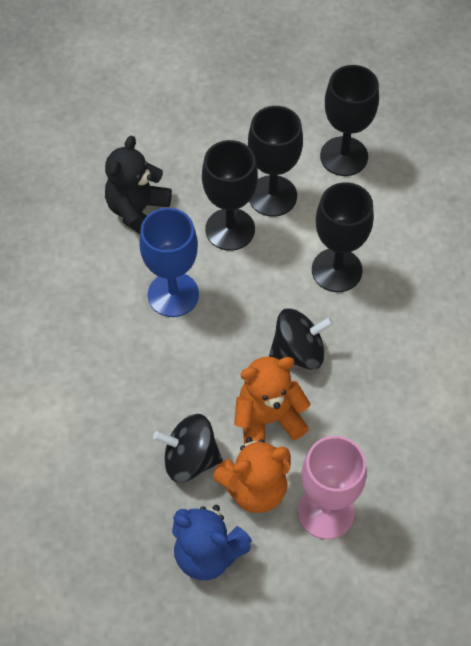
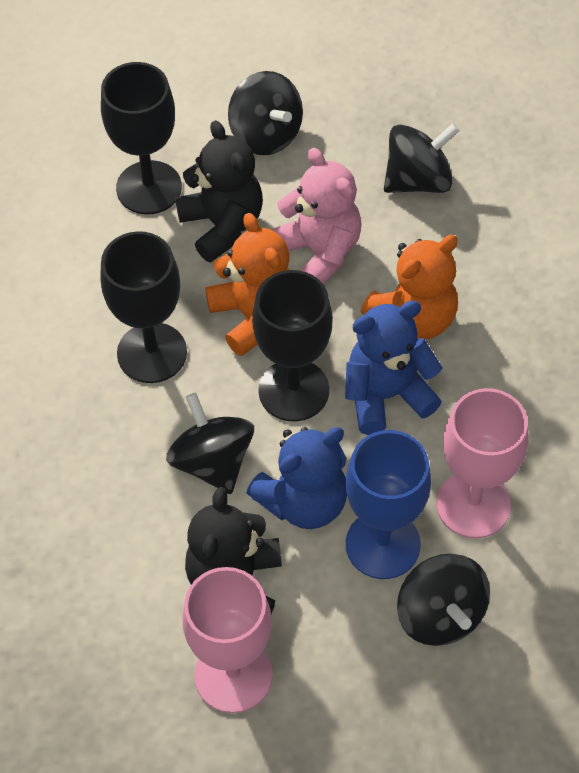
black goblet: 4 -> 3
black spinning top: 2 -> 4
black teddy bear: 1 -> 2
blue teddy bear: 1 -> 2
pink goblet: 1 -> 2
pink teddy bear: 0 -> 1

